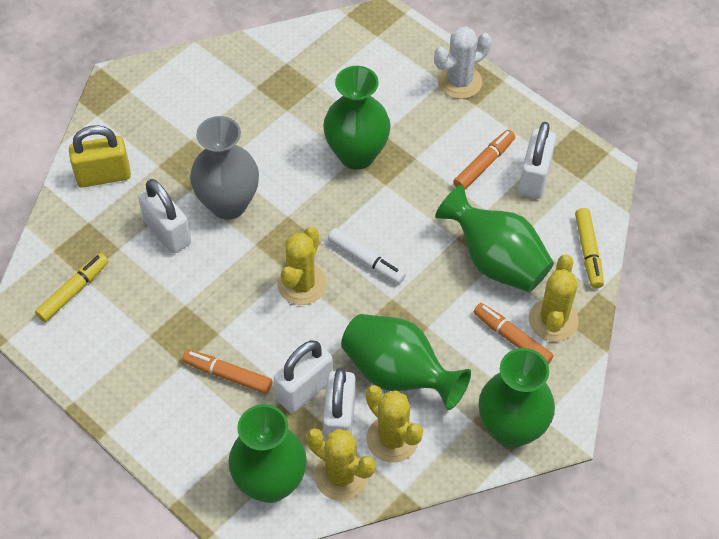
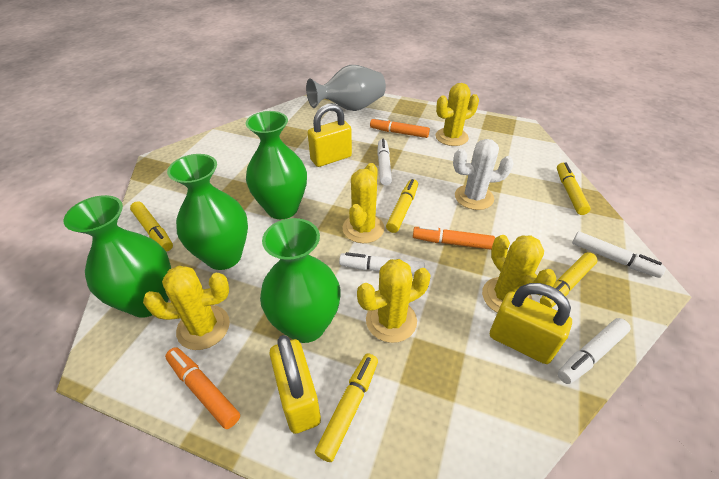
green vase: 5 -> 4
white marker: 1 -> 4
white padlock: 4 -> 0
yellow cactus: 4 -> 5
yellow marker: 2 -> 5
yellow padlock: 1 -> 3

